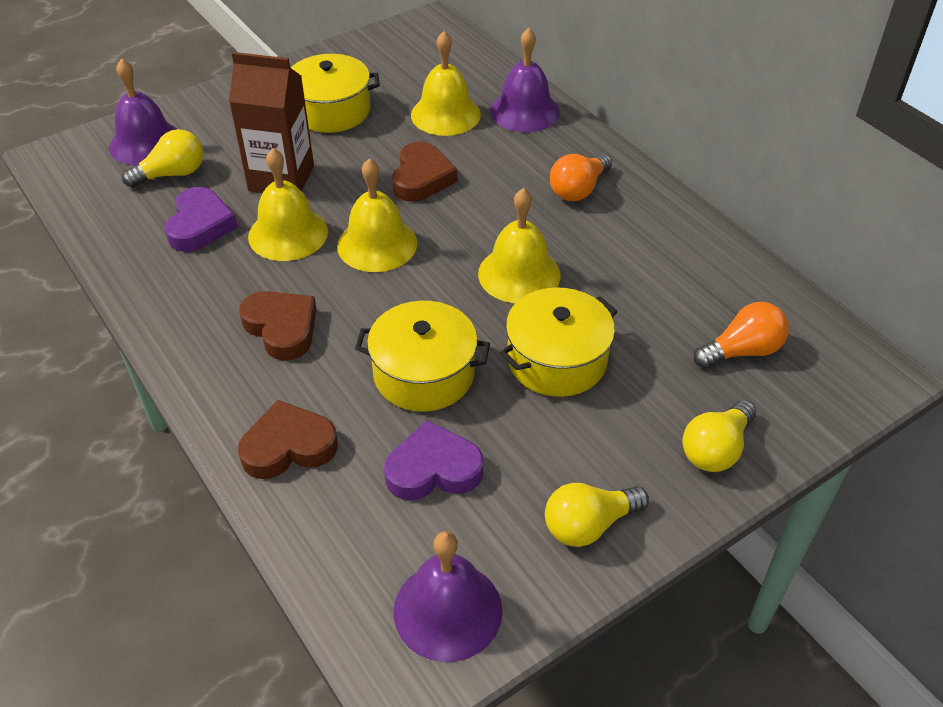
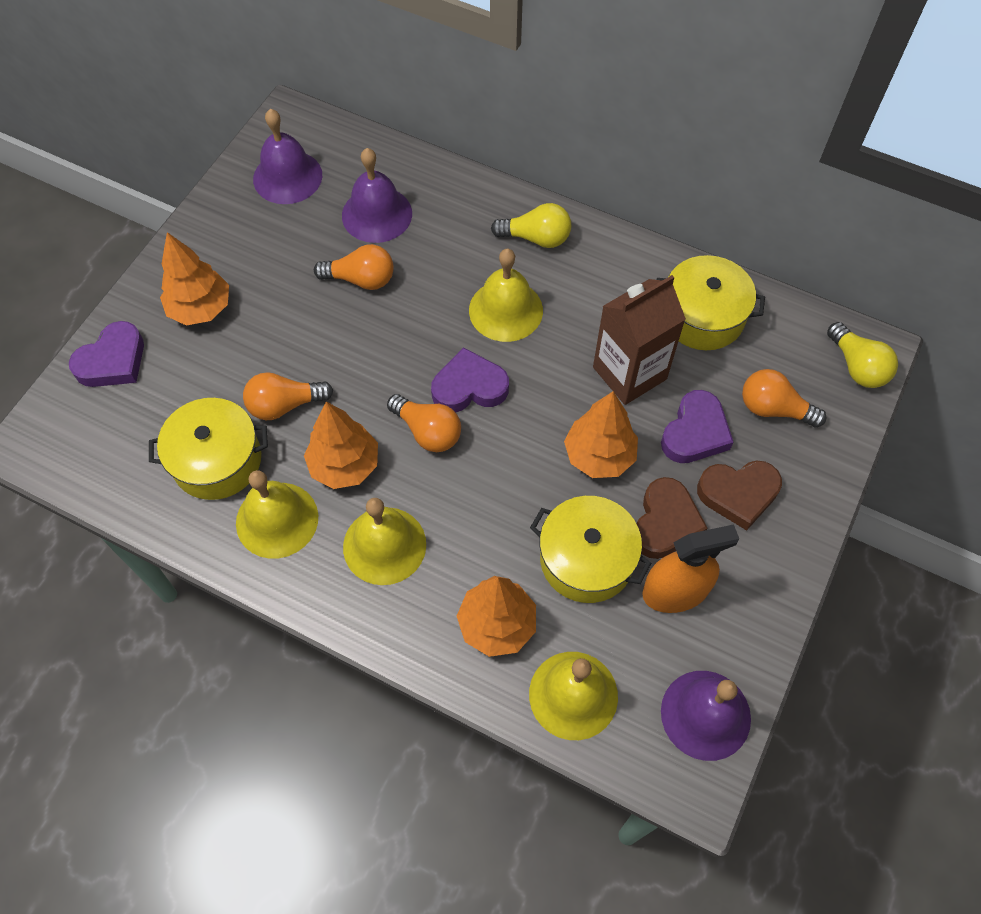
brown heart: 3 -> 2
orange light bulb: 2 -> 4
orange spray bottle: 0 -> 1
orange tree: 0 -> 4
purple heart: 2 -> 3
yellow light bulb: 3 -> 2

